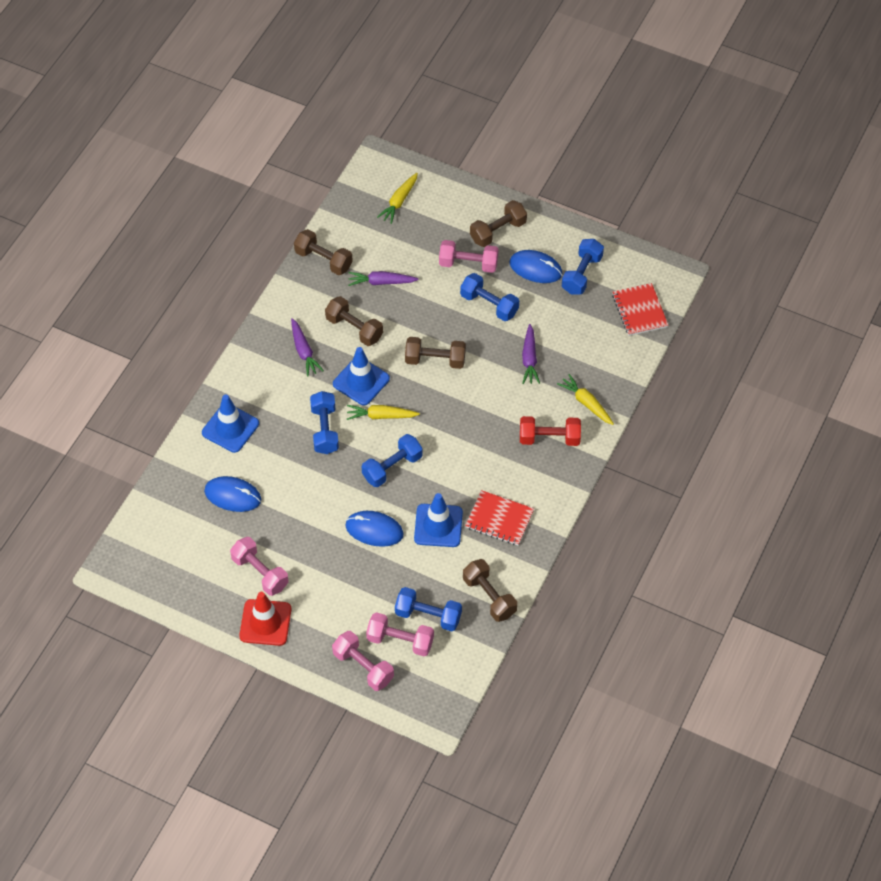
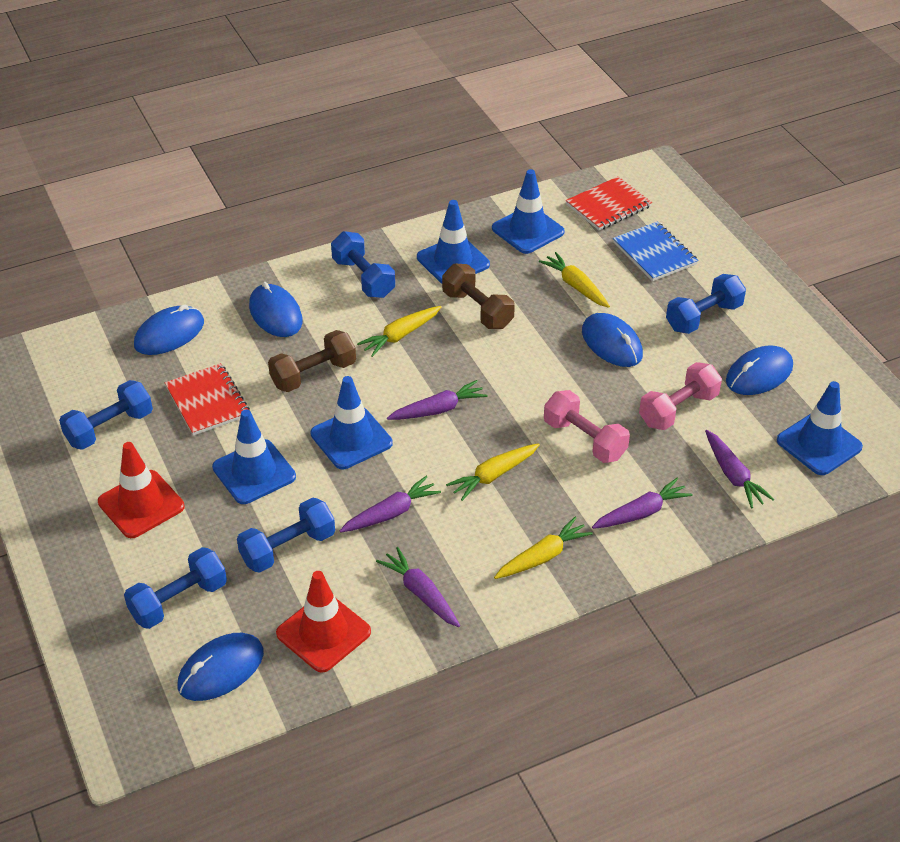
blue mouse: 3 -> 5
blue notebook: 0 -> 1
blue traffic cone: 3 -> 5
brown dumbbell: 5 -> 2
pink dumbbell: 4 -> 2
purple carrot: 3 -> 5
red dumbbell: 1 -> 0
red traffic cone: 1 -> 2
yellow carrot: 3 -> 4

